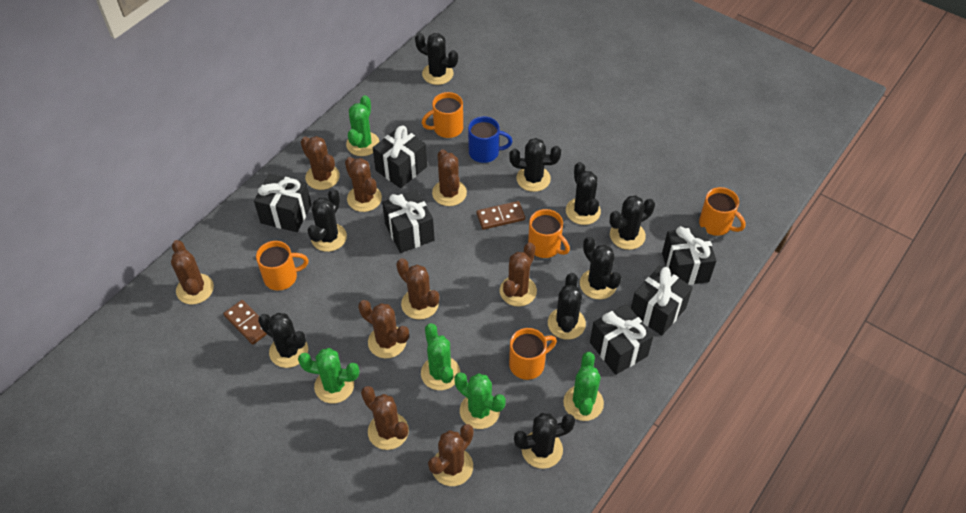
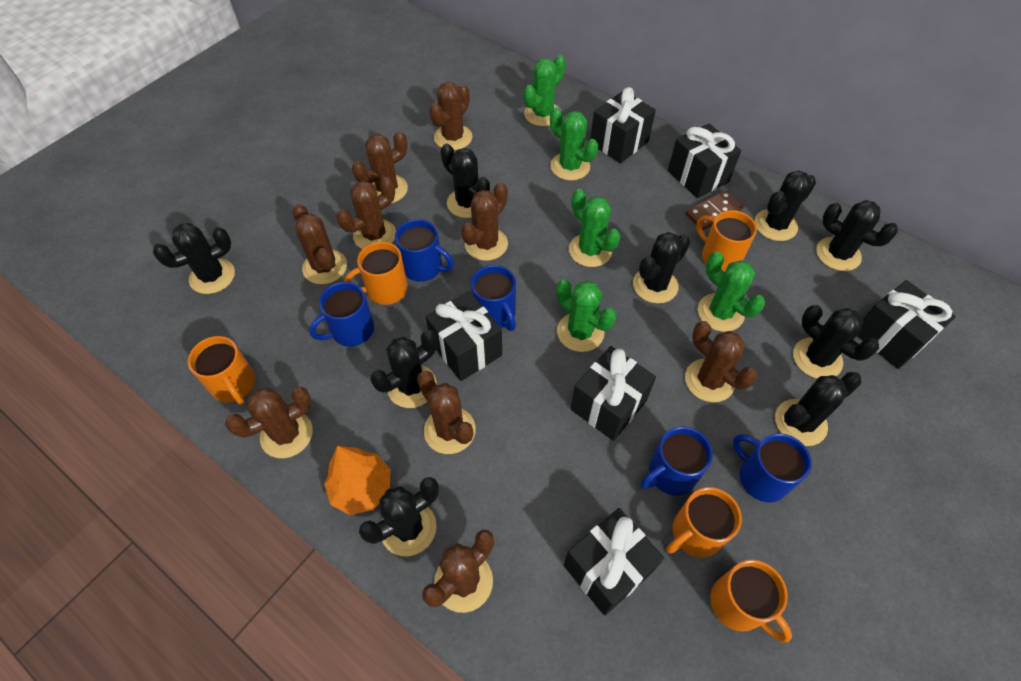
blue mug: 1 -> 5
brown domino: 2 -> 1
orange tree: 0 -> 1

